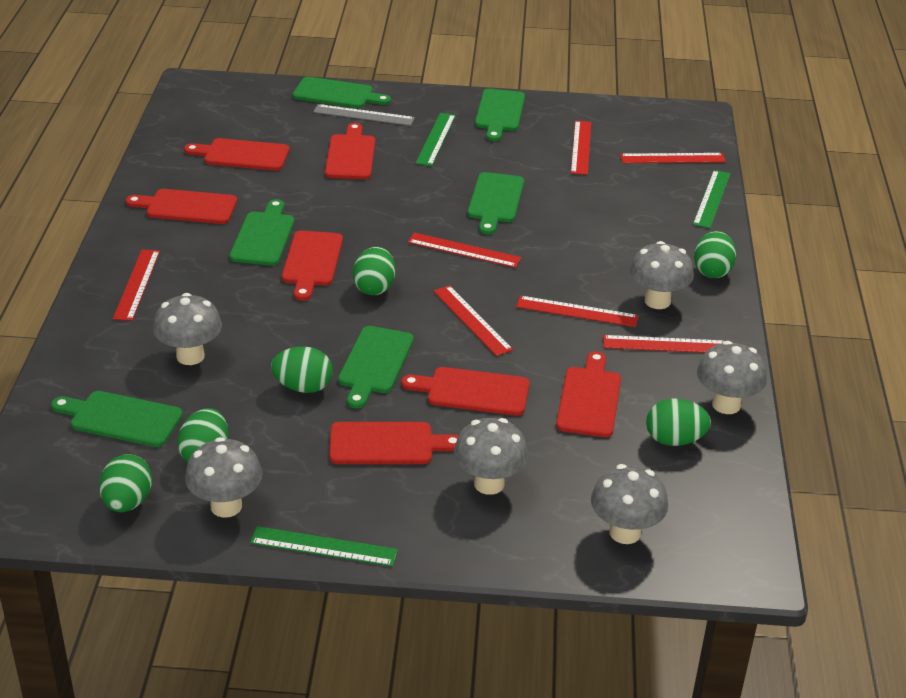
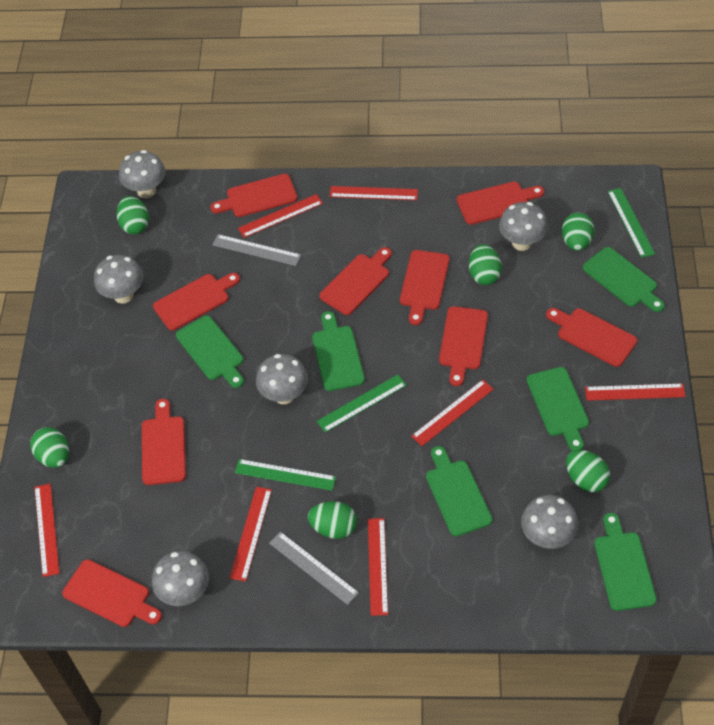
grey ruler: 1 -> 2
red cutting board: 7 -> 9

